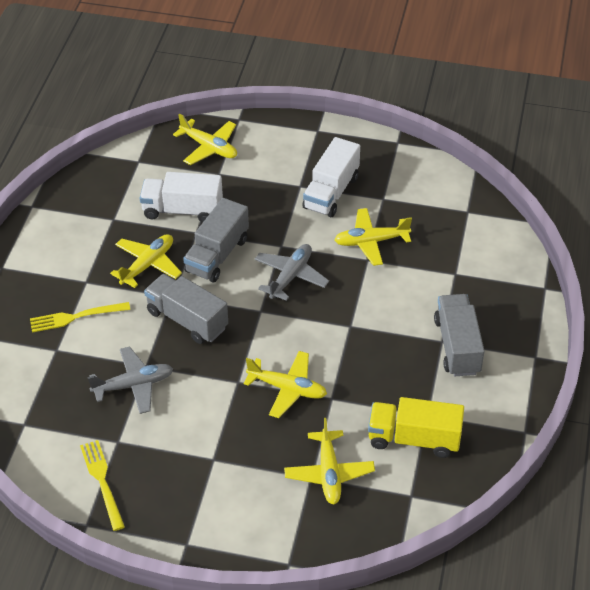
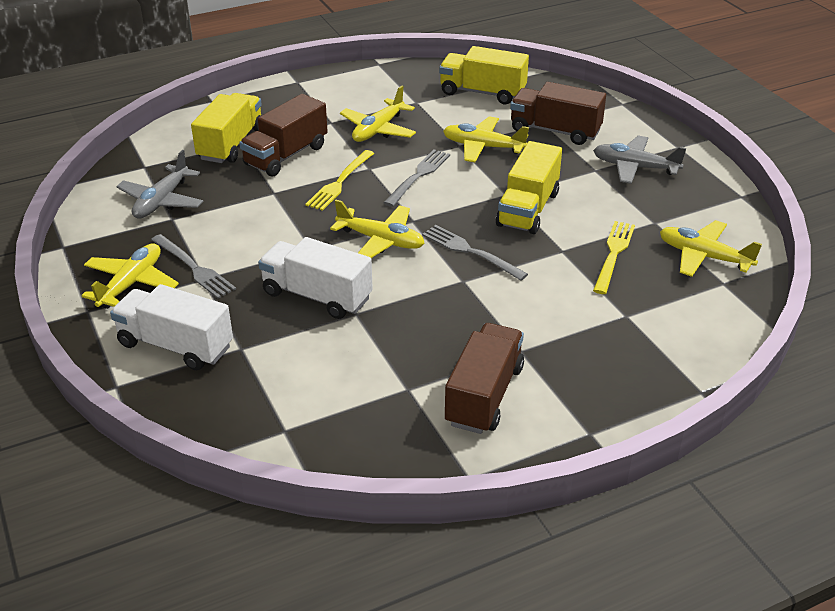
brown truck: 0 -> 3
grey fork: 0 -> 3
grey truck: 3 -> 0
yellow truck: 1 -> 3

